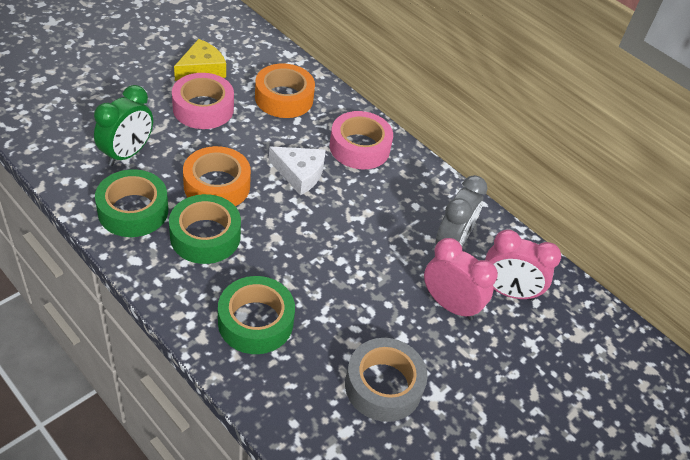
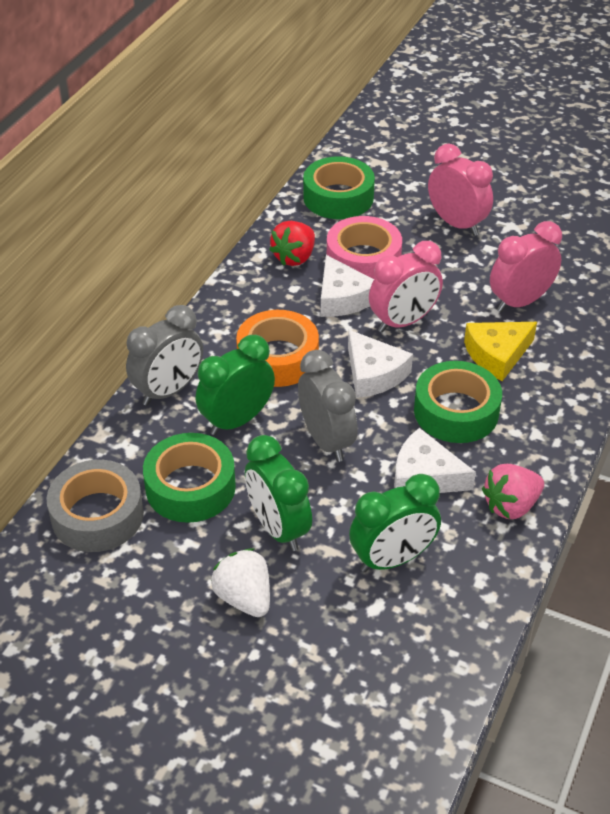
green clock: 1 -> 3
grey clock: 1 -> 2
orange tape: 2 -> 1
pink clock: 2 -> 3
pink strawberry: 0 -> 1
pink tape: 2 -> 1
red strawberry: 0 -> 1
white cheese: 1 -> 3
white strawberry: 0 -> 1

